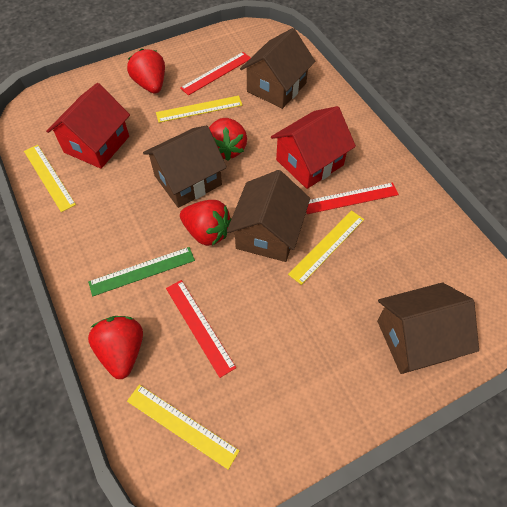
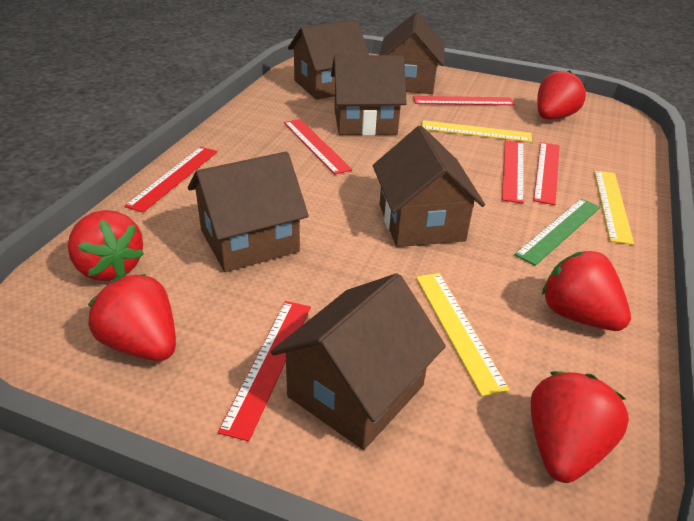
brown house: 4 -> 6
red house: 2 -> 0
red ruler: 3 -> 6
red strawberry: 4 -> 5
yellow ruler: 4 -> 3

